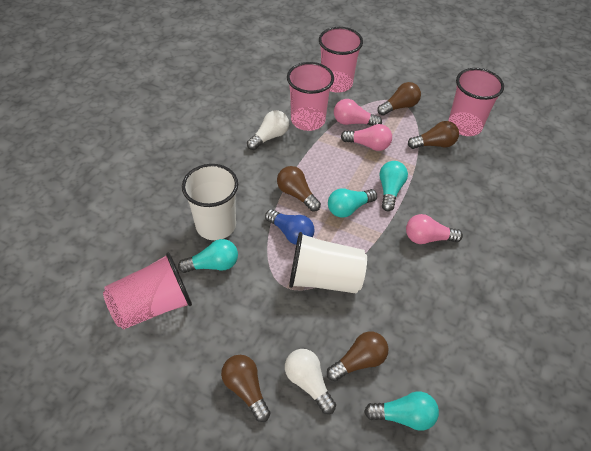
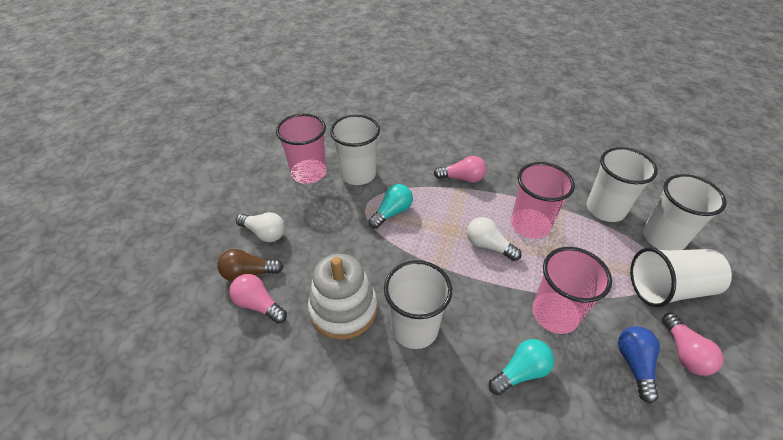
brown light bulb: 5 -> 1
pink cup: 4 -> 3
turquoise light bulb: 4 -> 2
white cup: 2 -> 5
white stacking toy: 0 -> 1

